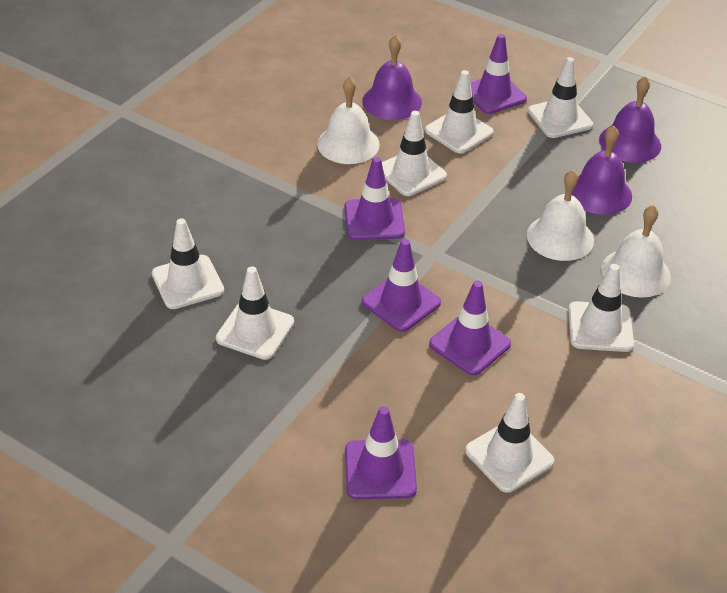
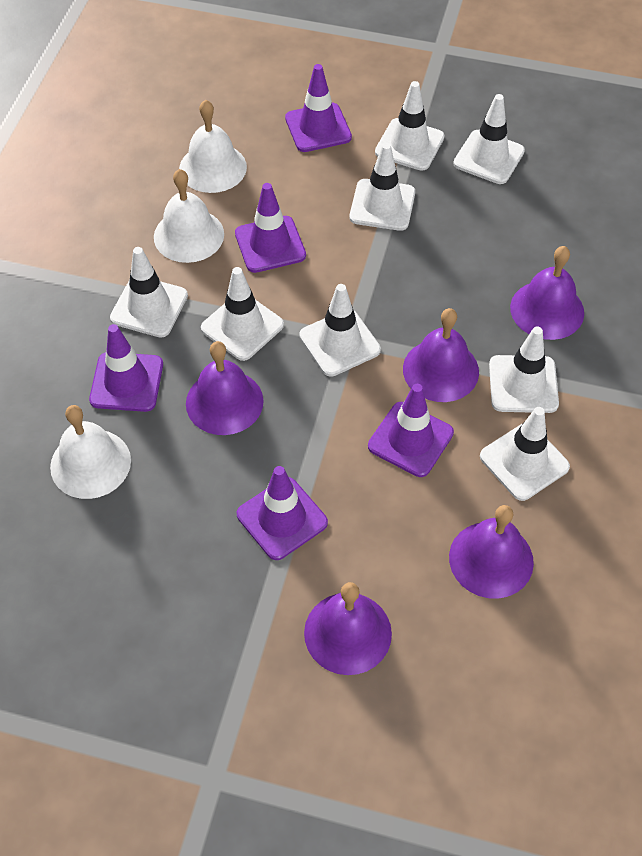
purple bell: 3 -> 5
white traffic cone: 7 -> 8

